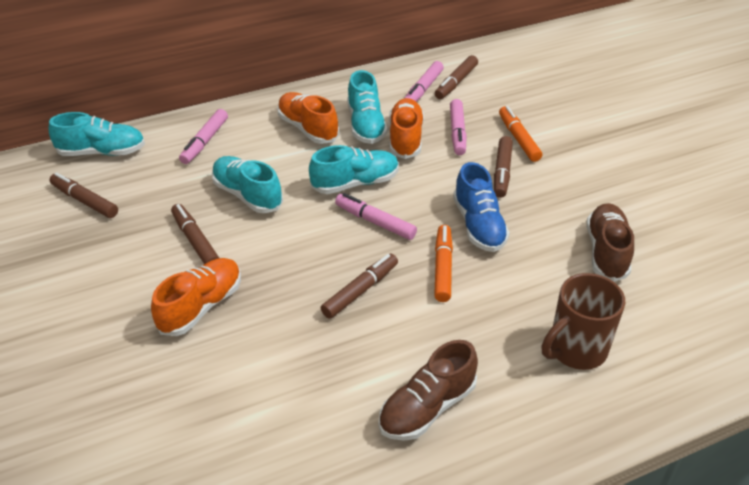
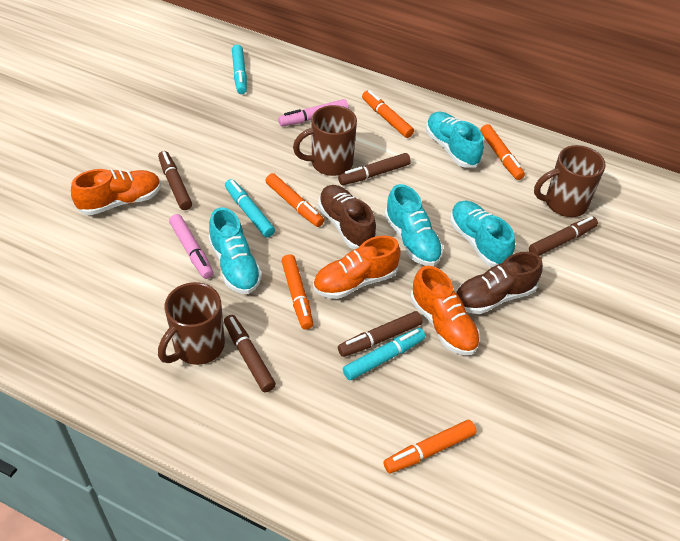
blue shoe: 1 -> 0
brown mug: 1 -> 3
orange marker: 2 -> 5
pink marker: 4 -> 2
turquoise marker: 0 -> 3

